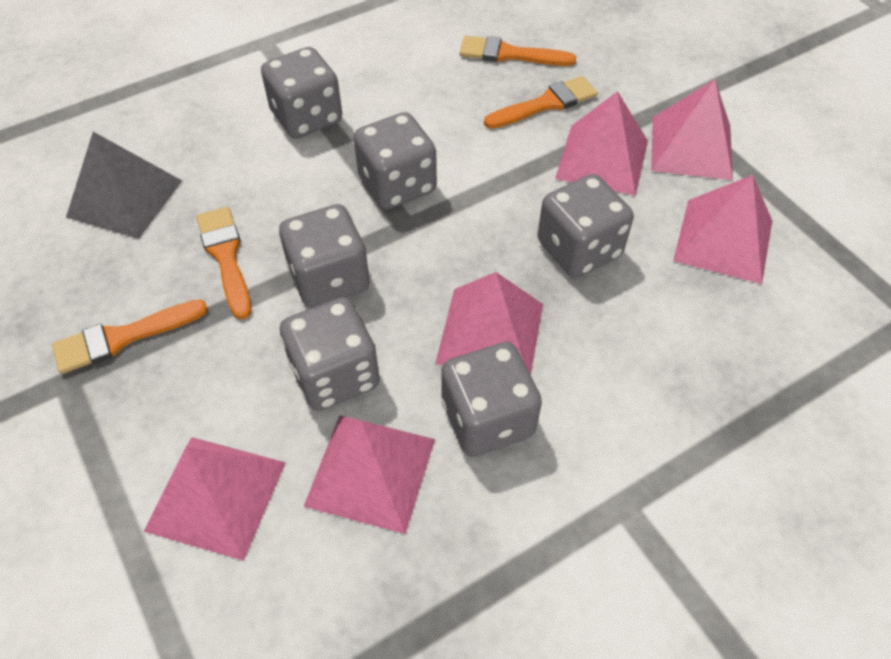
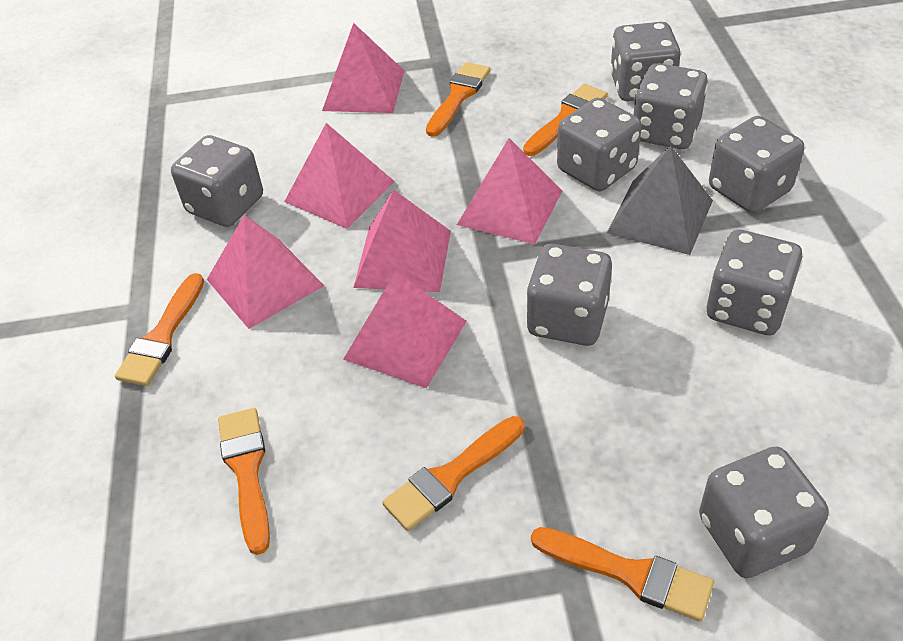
grey dice: 6 -> 8
orange brush: 4 -> 6

